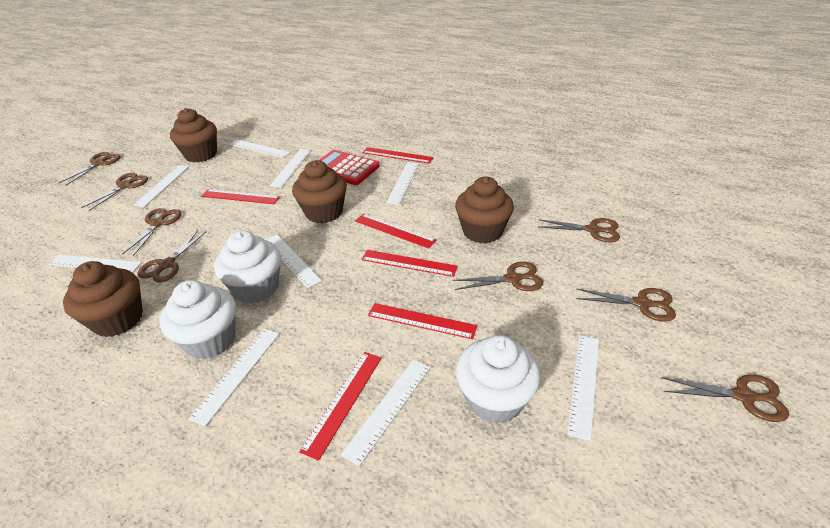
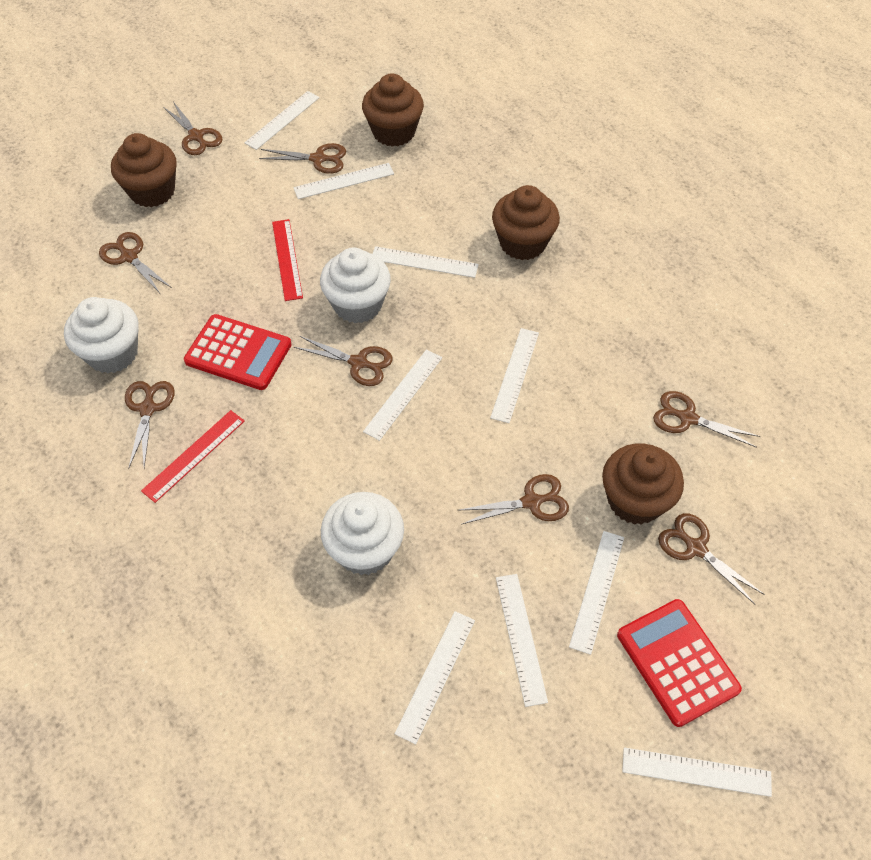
red calculator: 1 -> 2
red ruler: 6 -> 2

